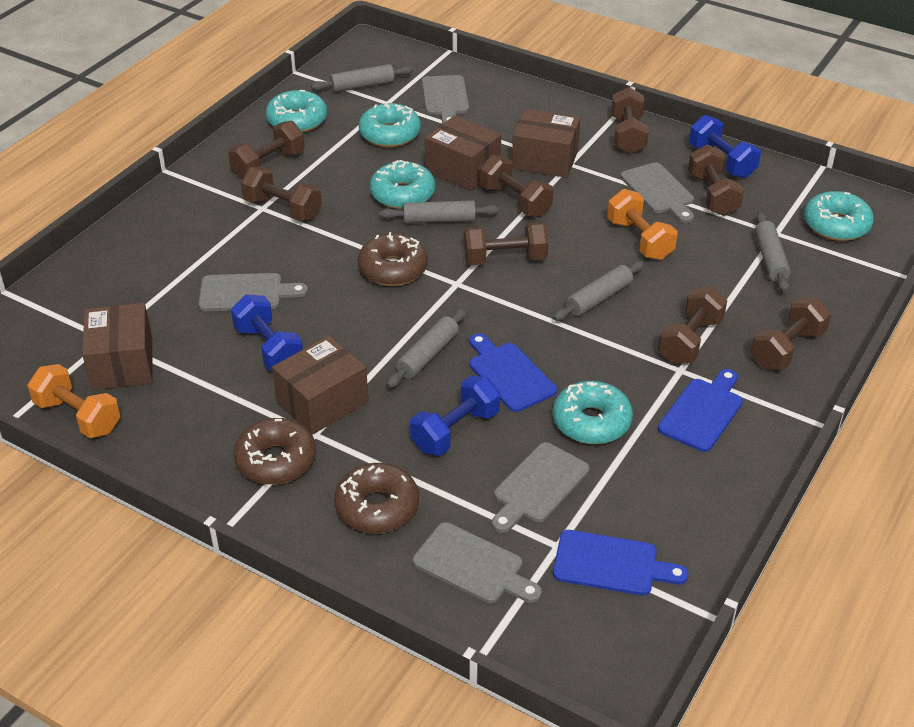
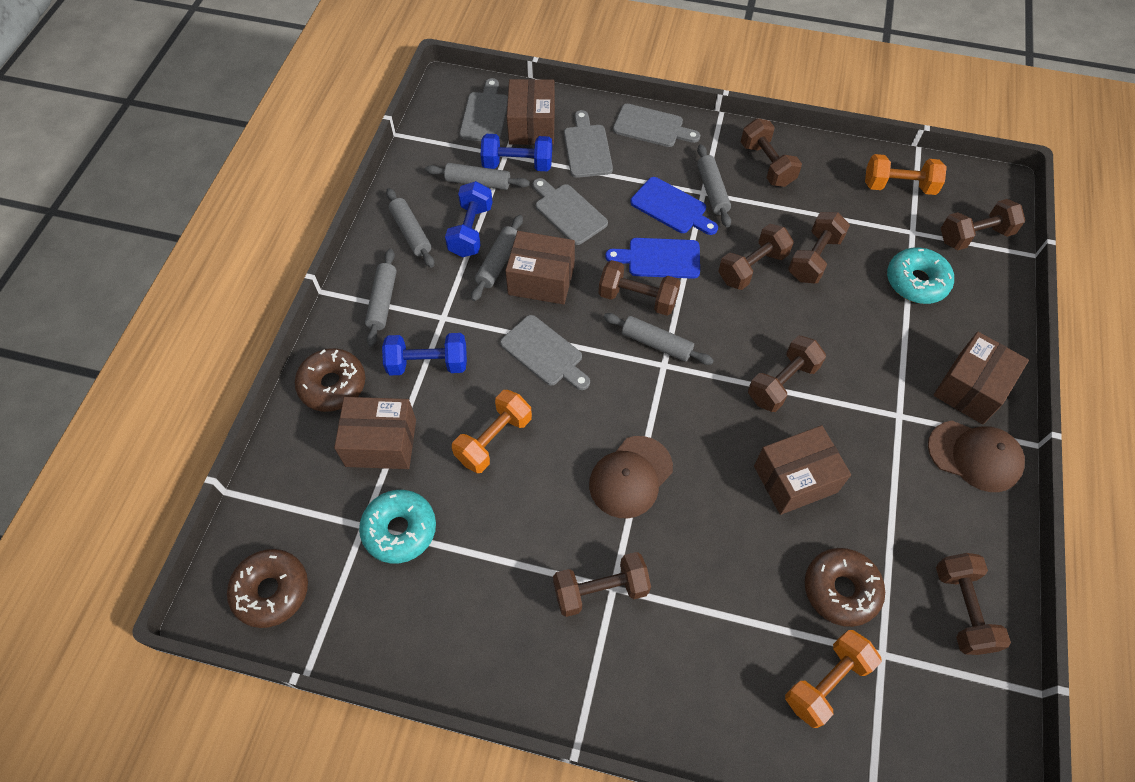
blue cutting board: 3 -> 2
brown box: 4 -> 5
brown cap: 0 -> 2
grey rolling pin: 5 -> 6
orange dumbbell: 2 -> 3
turquoise donut: 5 -> 2

